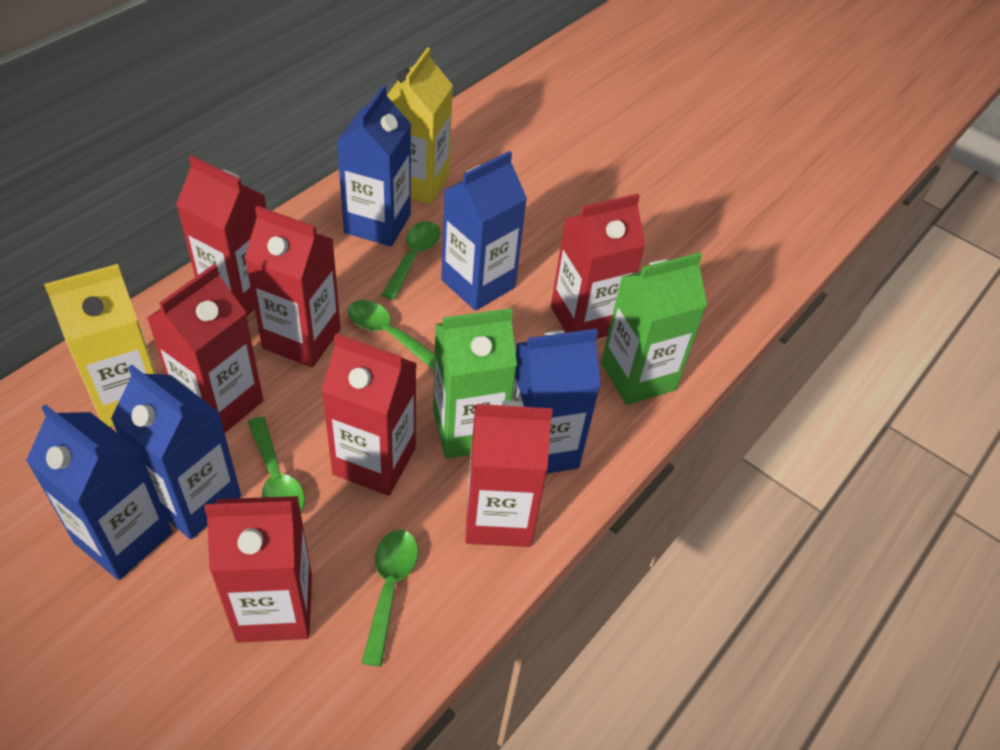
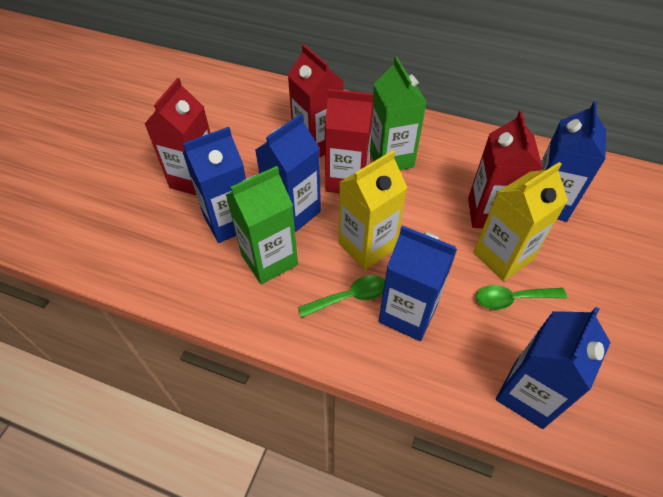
green spoon: 4 -> 2
red carton: 7 -> 4

